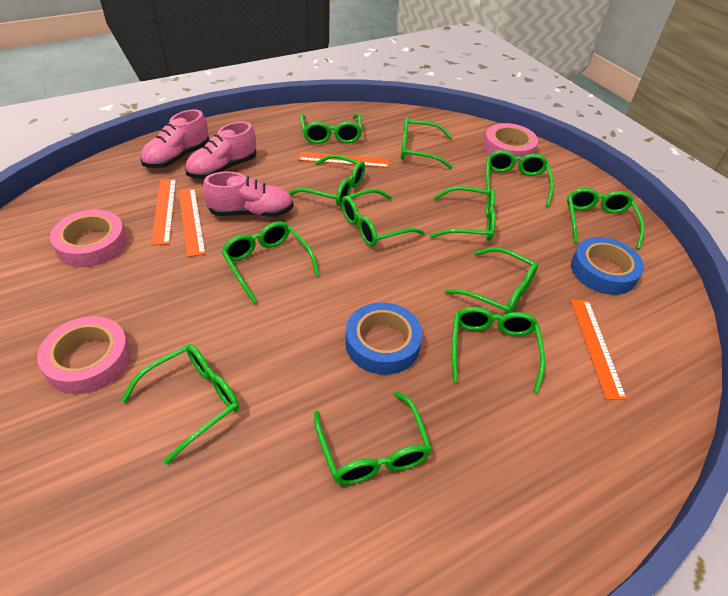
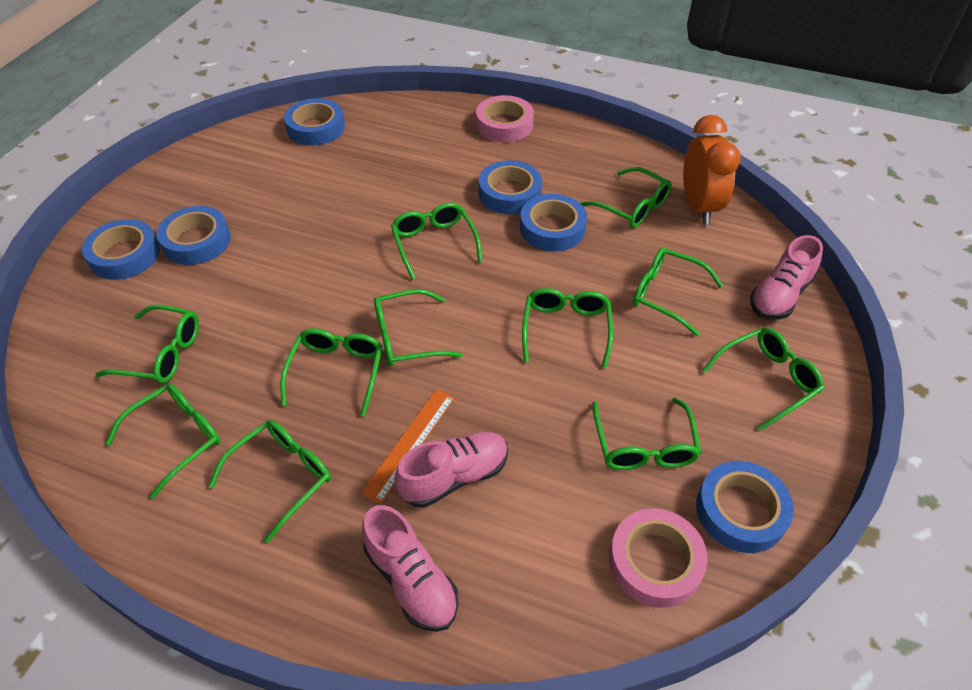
blue tape: 2 -> 6
green glasses: 12 -> 11
orange clock: 0 -> 1
orange ruler: 4 -> 1
pink tape: 3 -> 2

